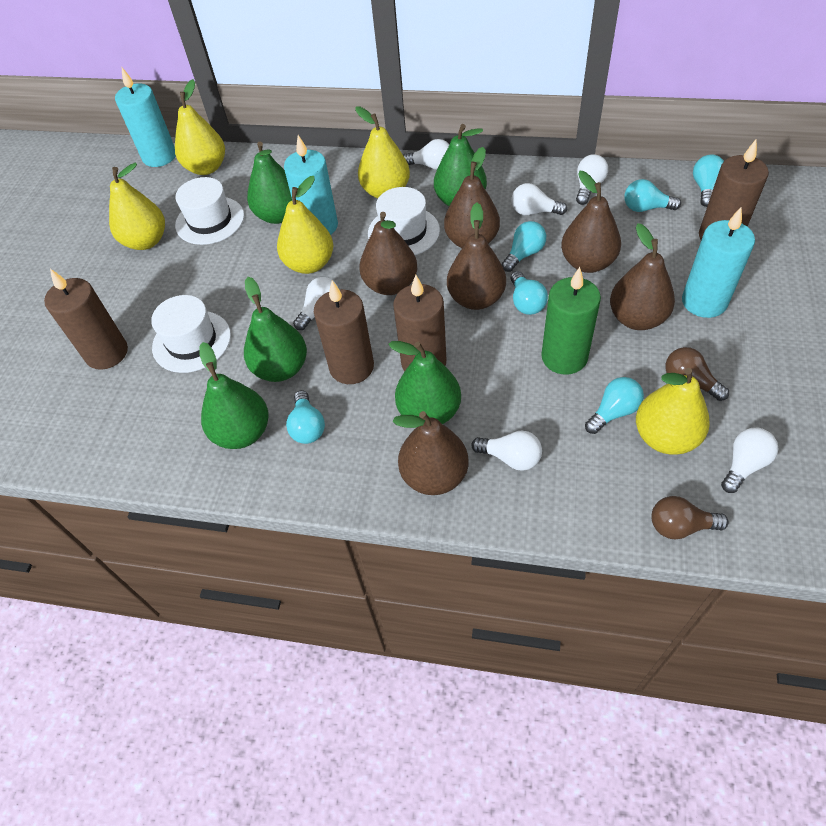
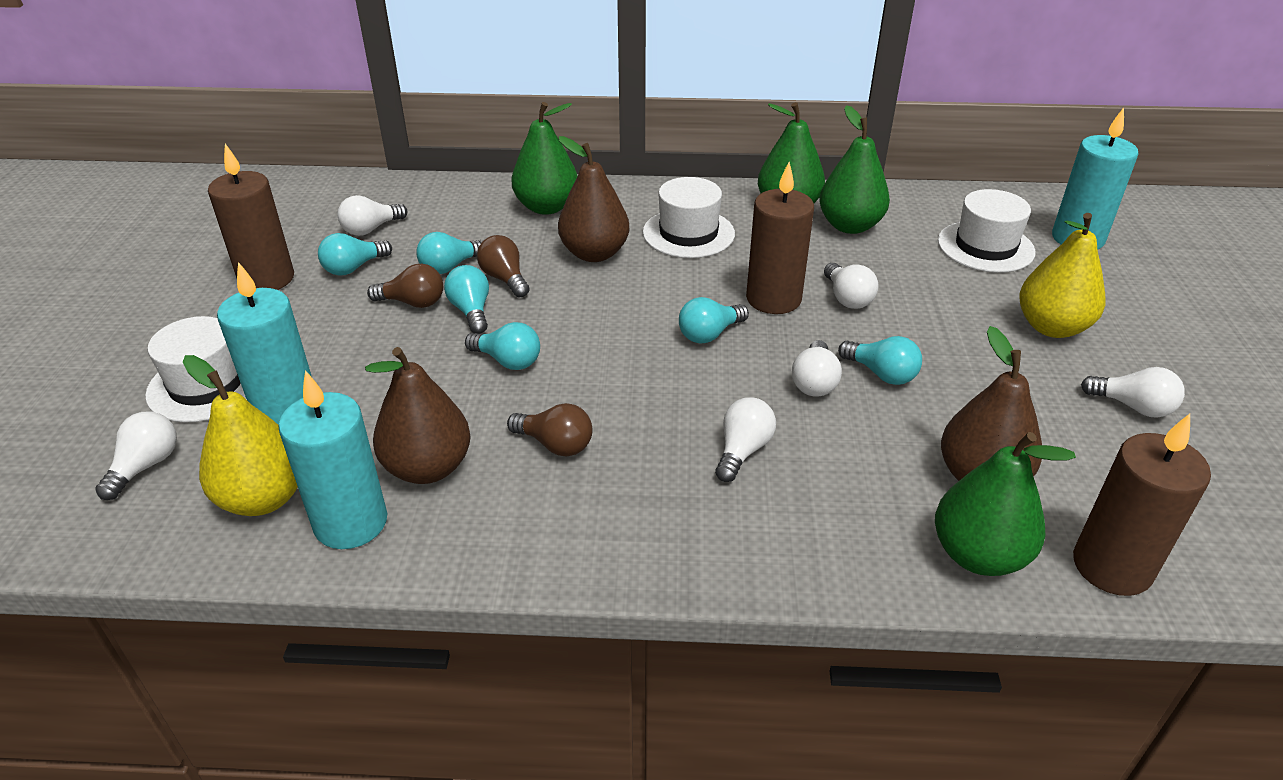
brown candle: 4 -> 3
brown light bulb: 2 -> 3
brown pear: 6 -> 3
green candle: 1 -> 0
green pear: 5 -> 4
yellow pear: 5 -> 2

